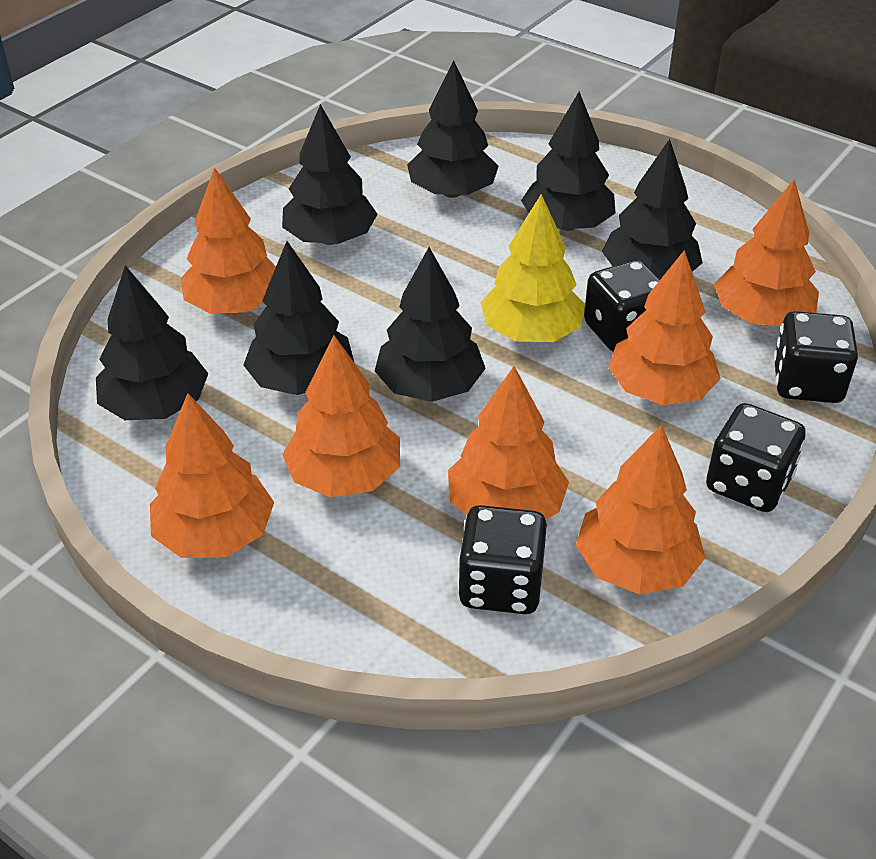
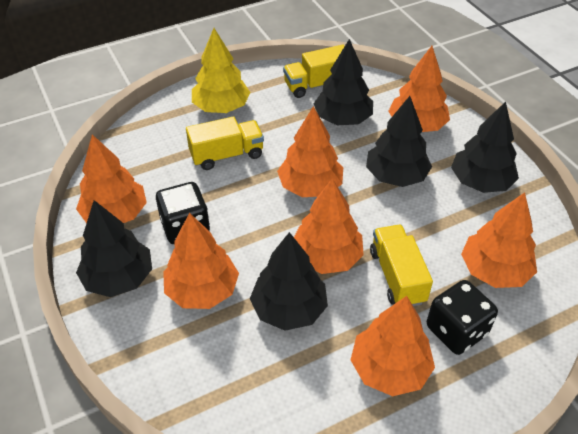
black dice: 4 -> 2
black tree: 7 -> 5
yellow truck: 0 -> 3

